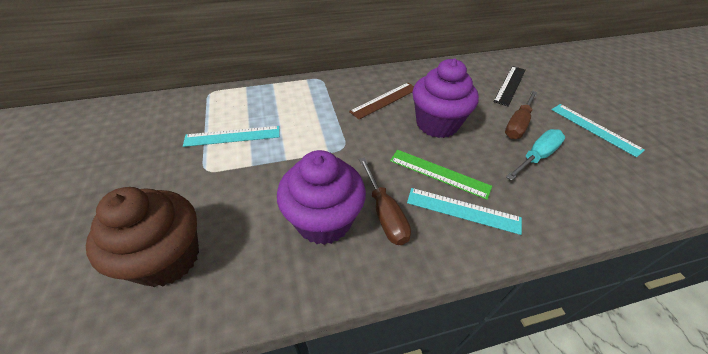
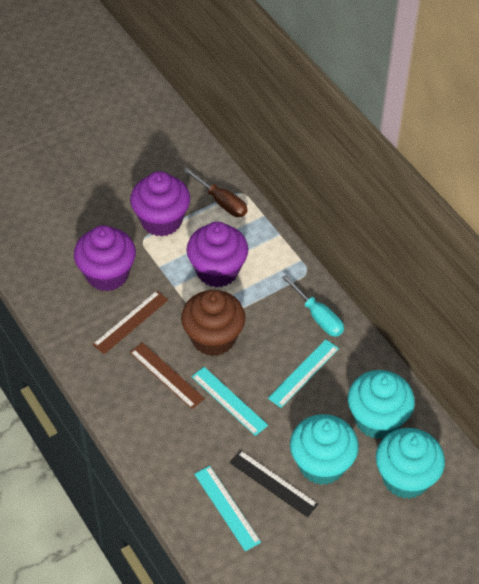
brown ruler: 1 -> 2
brown screwdriver: 2 -> 1
green ruler: 1 -> 0
purple cupcake: 2 -> 3
turquoise cupcake: 0 -> 3

